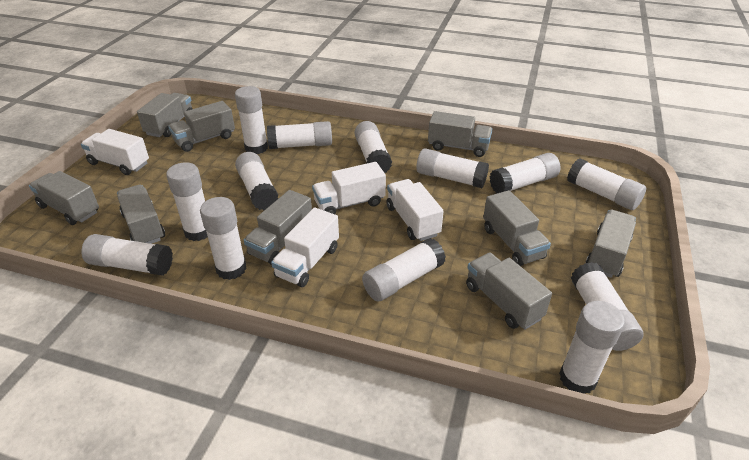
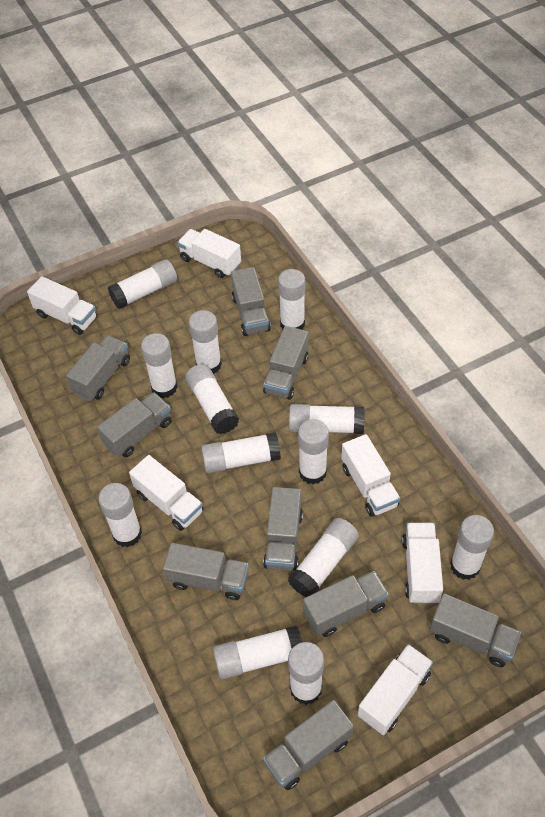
white truck: 4 -> 6

